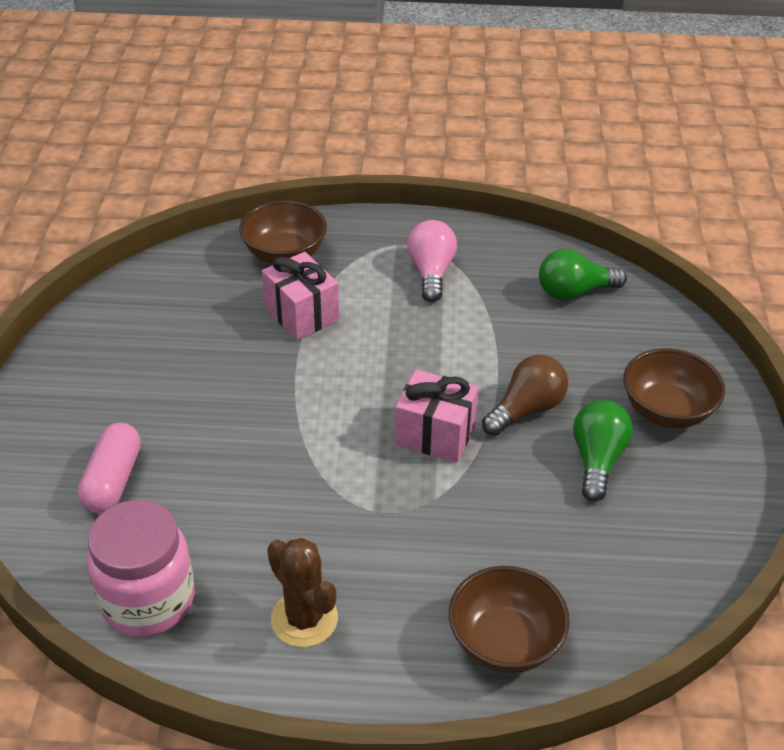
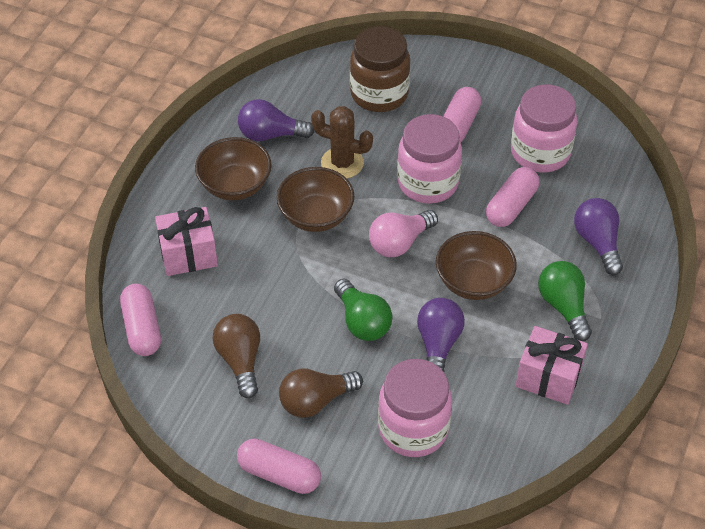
brown jar: 0 -> 1
brown light bulb: 1 -> 2
pink capsule: 1 -> 4
pink jar: 1 -> 3
purple light bulb: 0 -> 3

